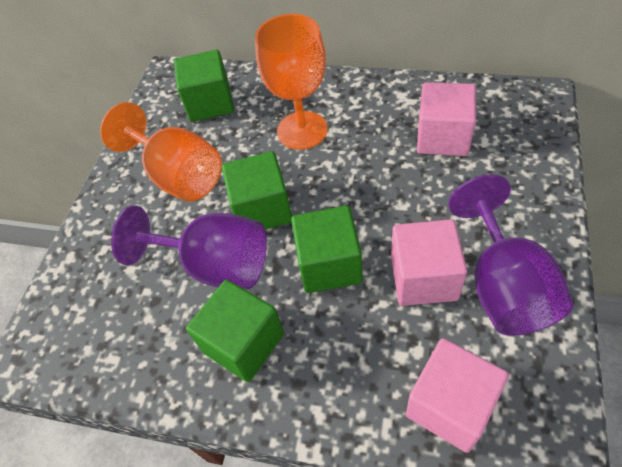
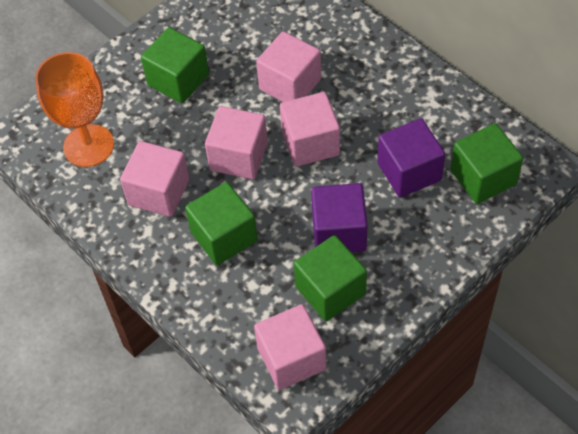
orange goblet: 2 -> 1
pink cube: 3 -> 5
purple cube: 0 -> 2
purple goblet: 2 -> 0

